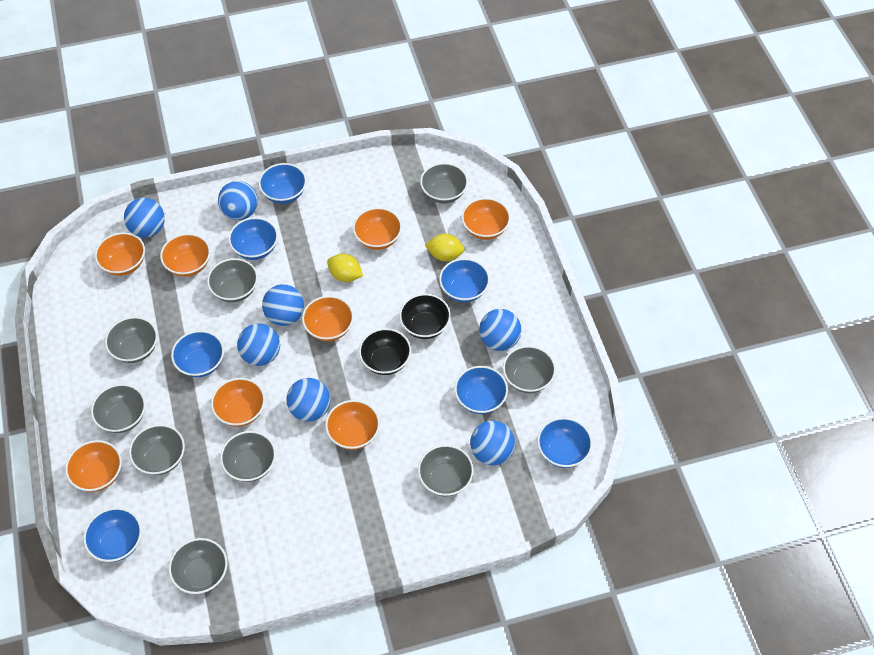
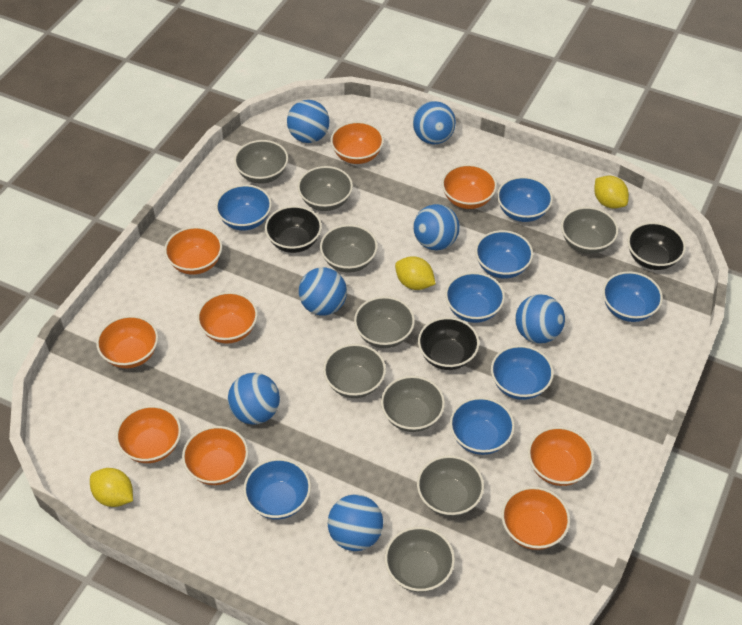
black bowl: 2 -> 3
blue bowl: 7 -> 8
orange bowl: 8 -> 9
yellow lemon: 2 -> 3

